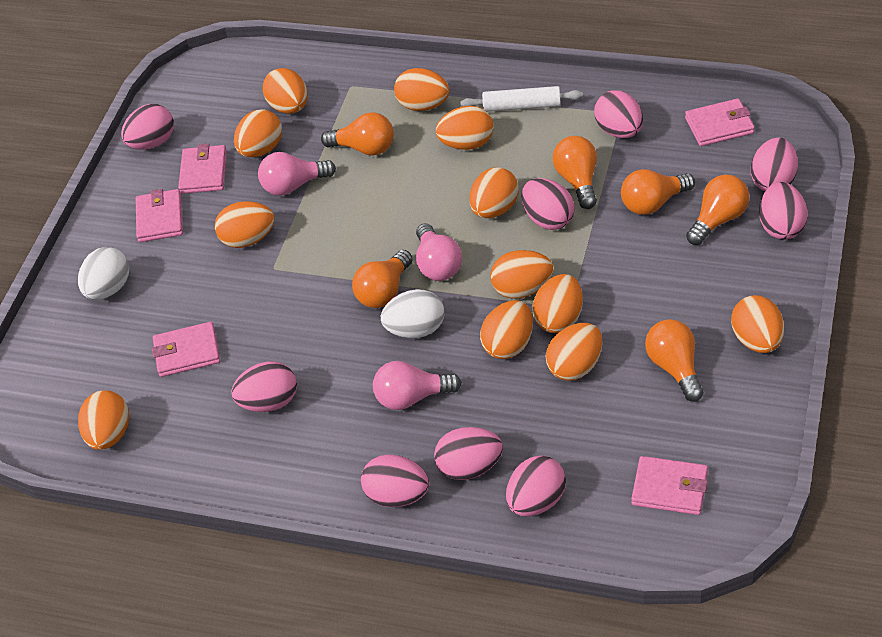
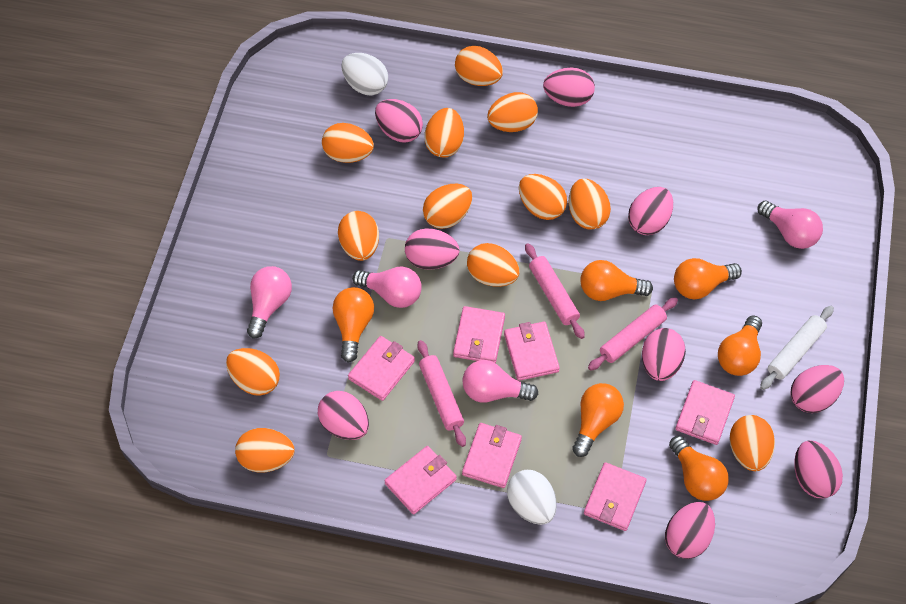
pink light bulb: 3 -> 4
pink rolling pin: 0 -> 3
pink wallet: 5 -> 7

